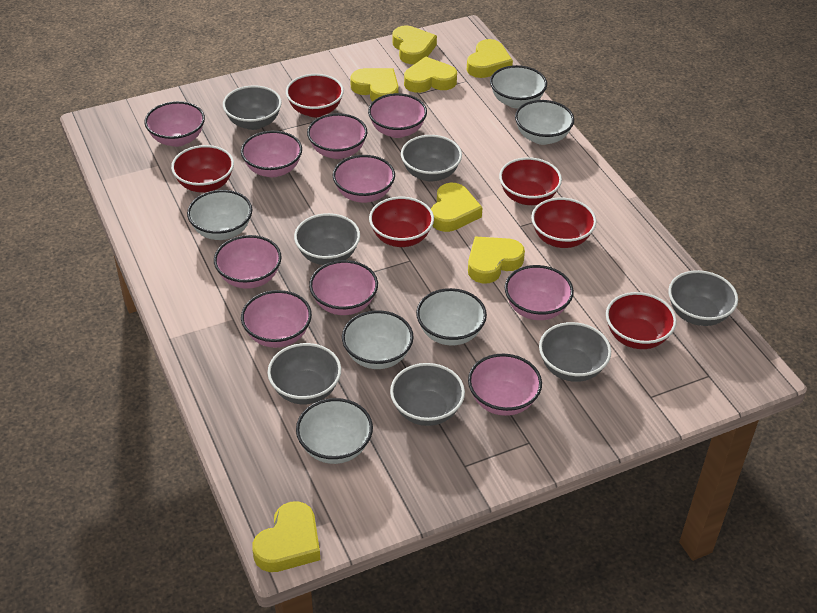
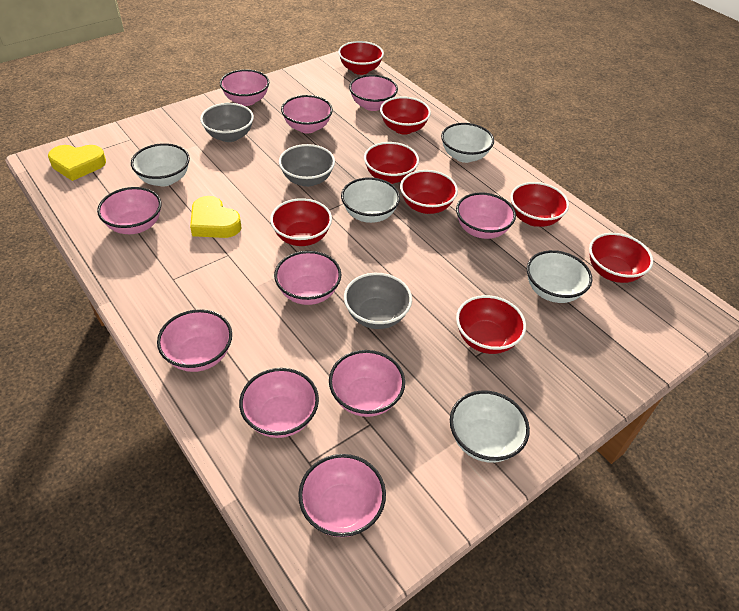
grey bowl: 7 -> 3
red bowl: 6 -> 8
white bowl: 6 -> 5
yellow heart: 7 -> 2

